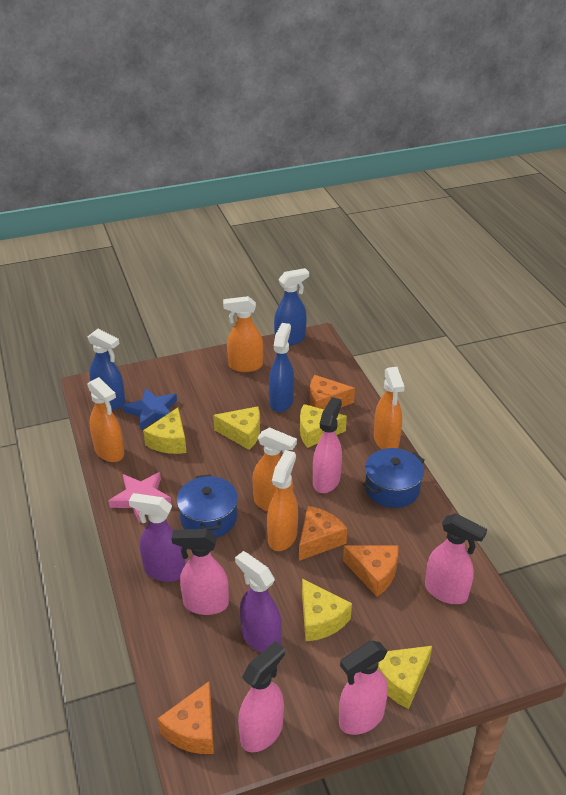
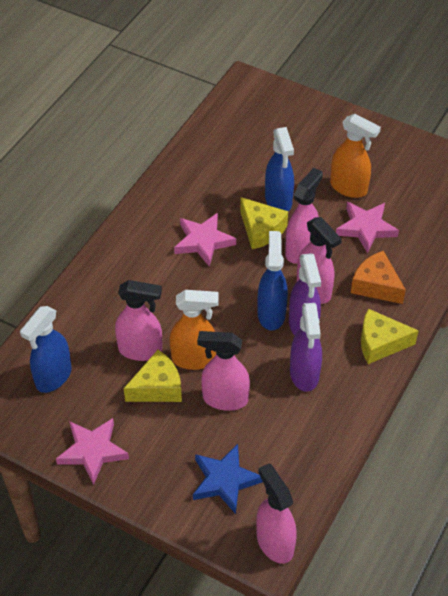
blue pot: 2 -> 0
orange cheese: 4 -> 1
orange spray bottle: 5 -> 2
pink star: 1 -> 3
yellow cheese: 5 -> 3

